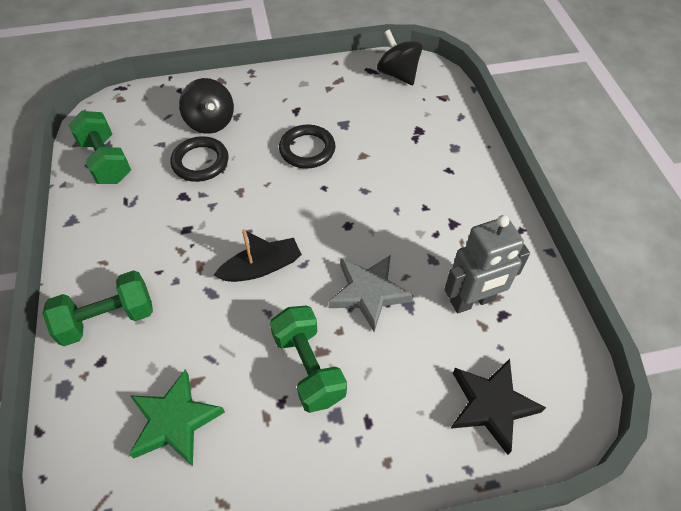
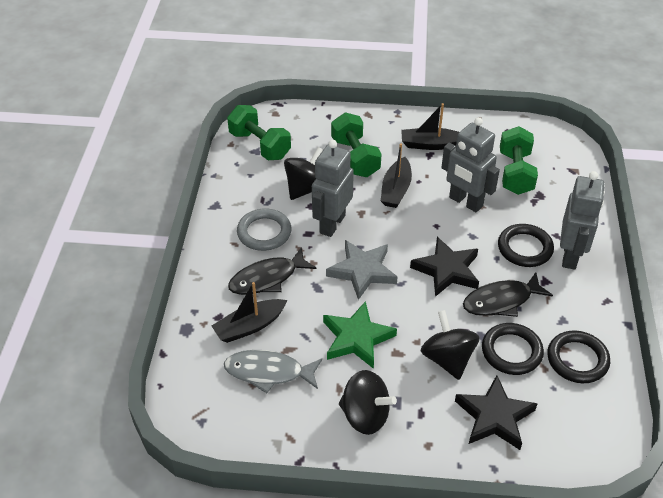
black boat: 1 -> 3
black fish: 0 -> 2
black ring: 2 -> 3
black spinning top: 2 -> 3
black star: 1 -> 2
grey fish: 0 -> 1
grey ring: 0 -> 1
grey robot: 1 -> 3

